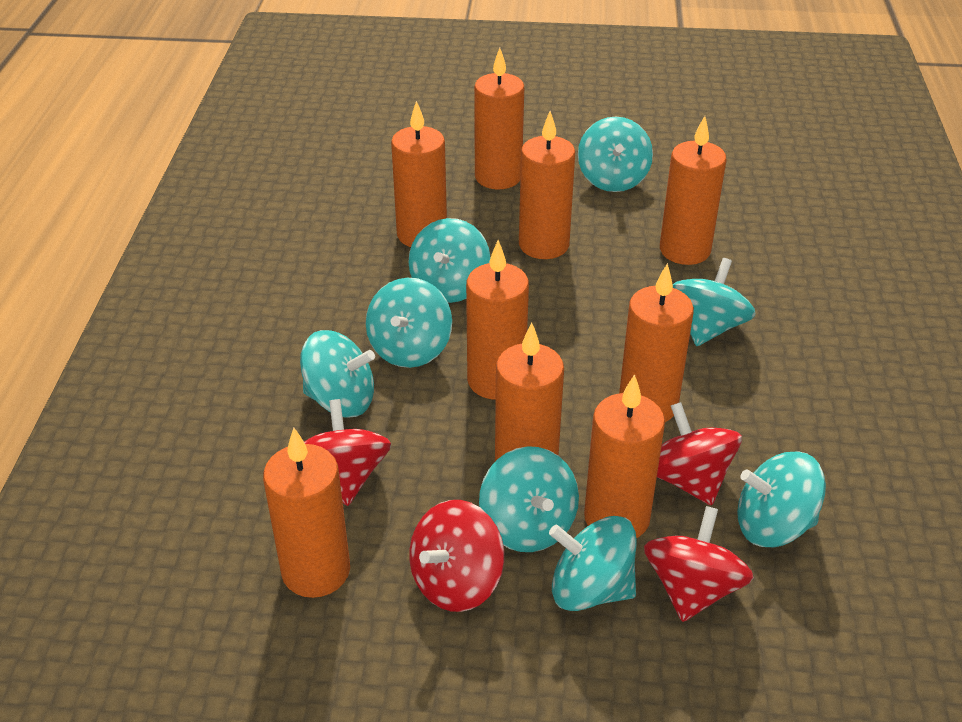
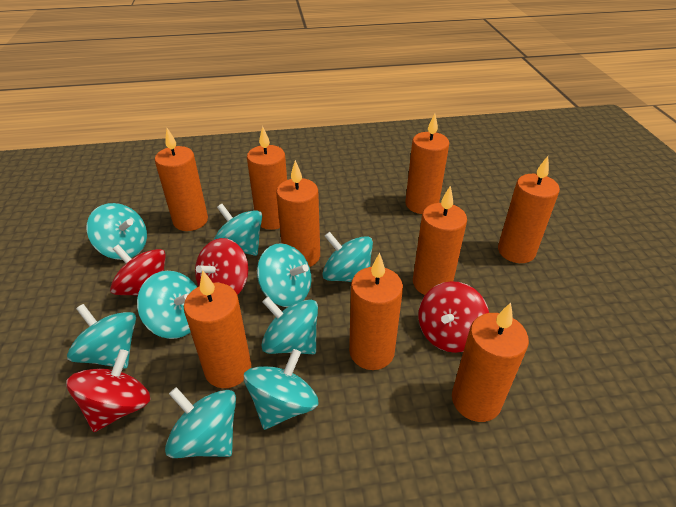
turquoise spinning top: 8 -> 9

